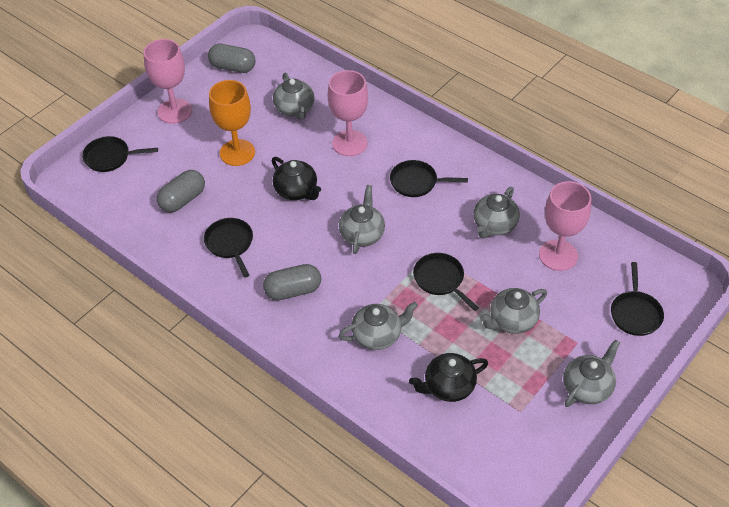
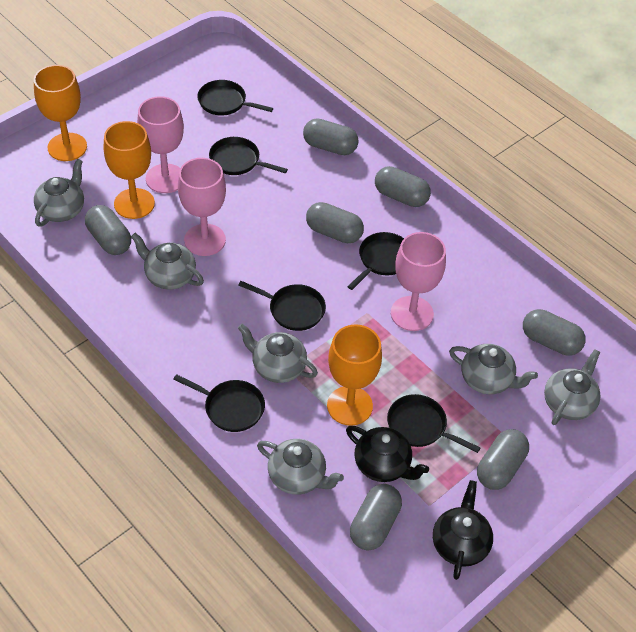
black pan: 5 -> 6
grey capsule: 3 -> 7
orange goblet: 1 -> 3

